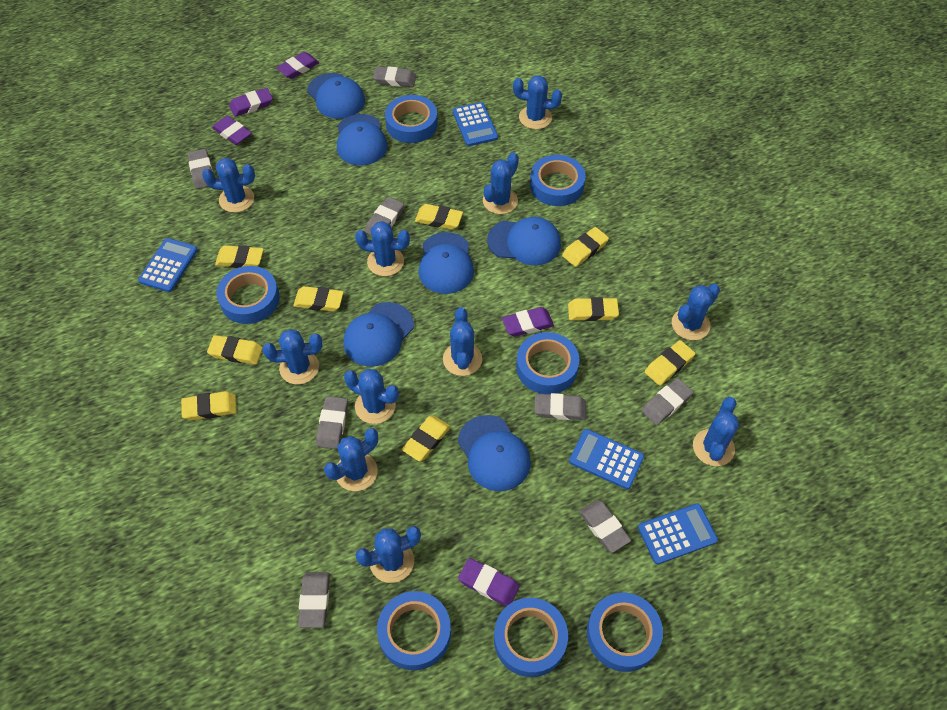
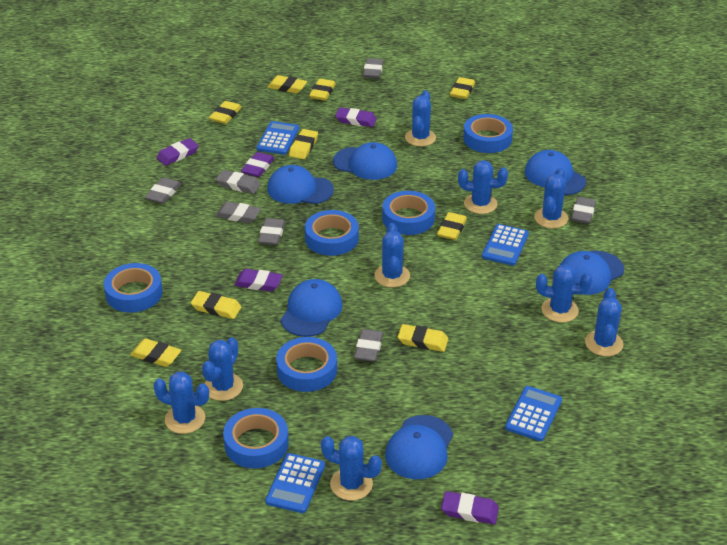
blue cactus: 11 -> 9
blue tape: 7 -> 6
grey eraser: 8 -> 7

